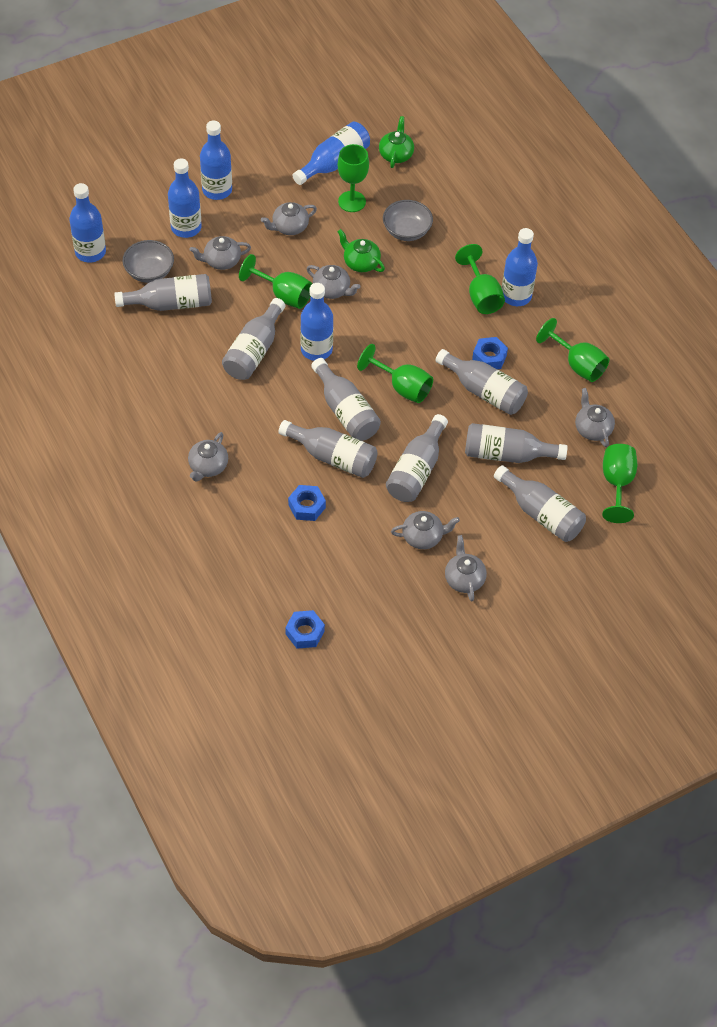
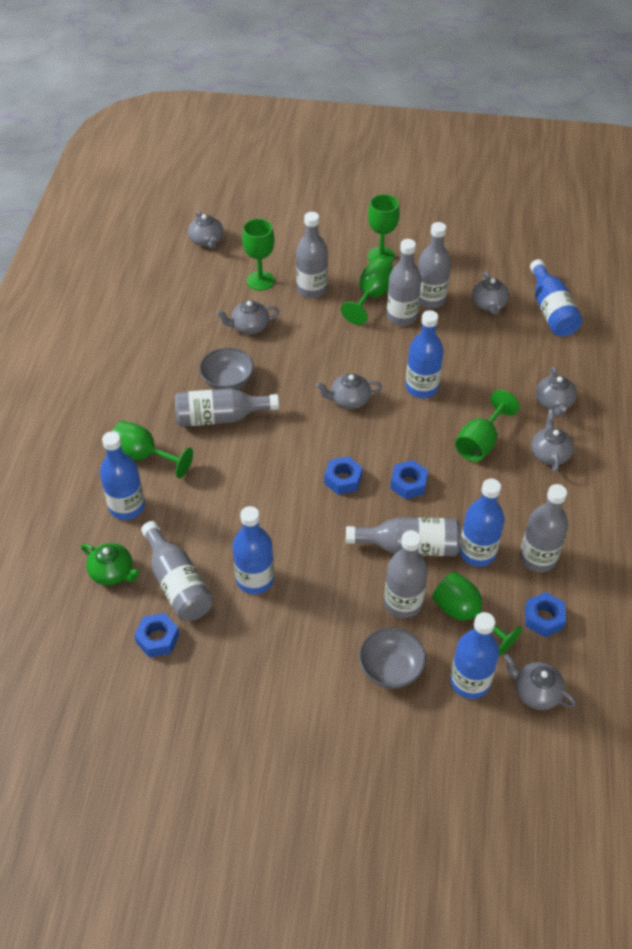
blue nut: 3 -> 4
green teapot: 2 -> 1

